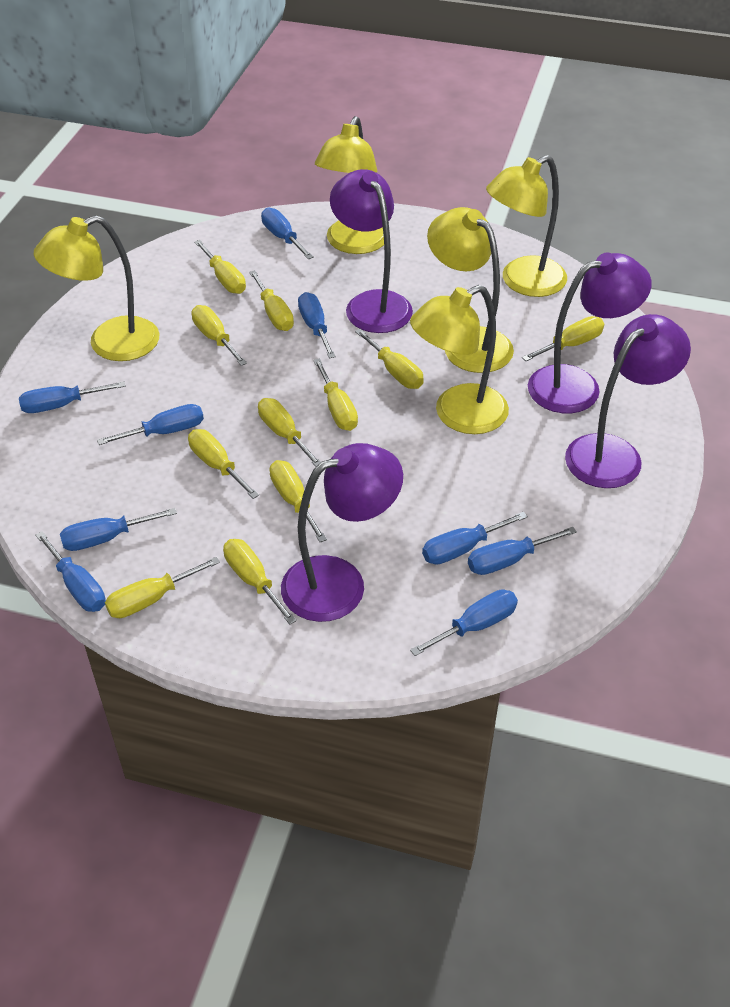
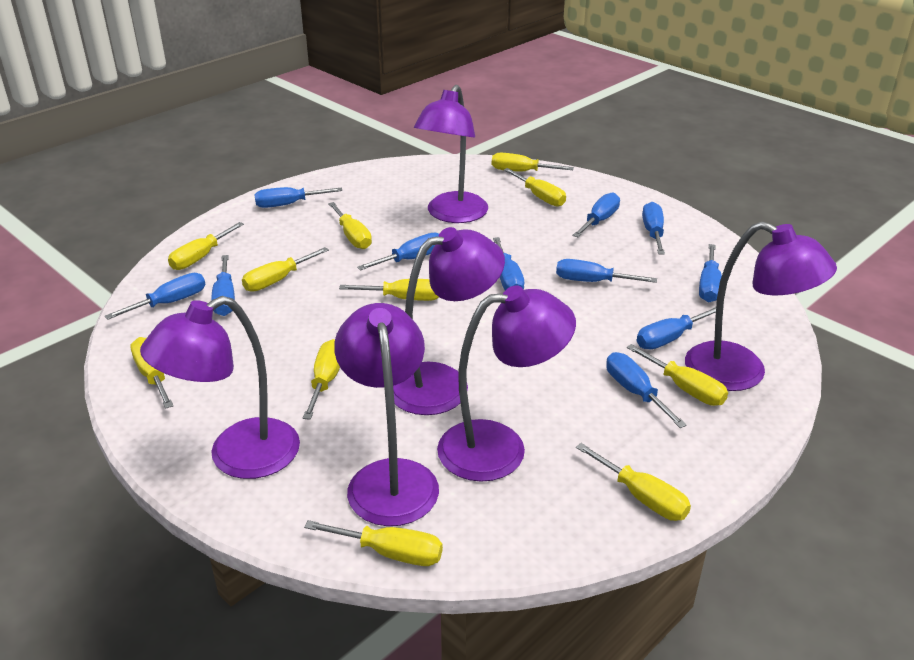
blue screwdriver: 9 -> 11
purple lamp: 4 -> 6
yellow lamp: 5 -> 0

